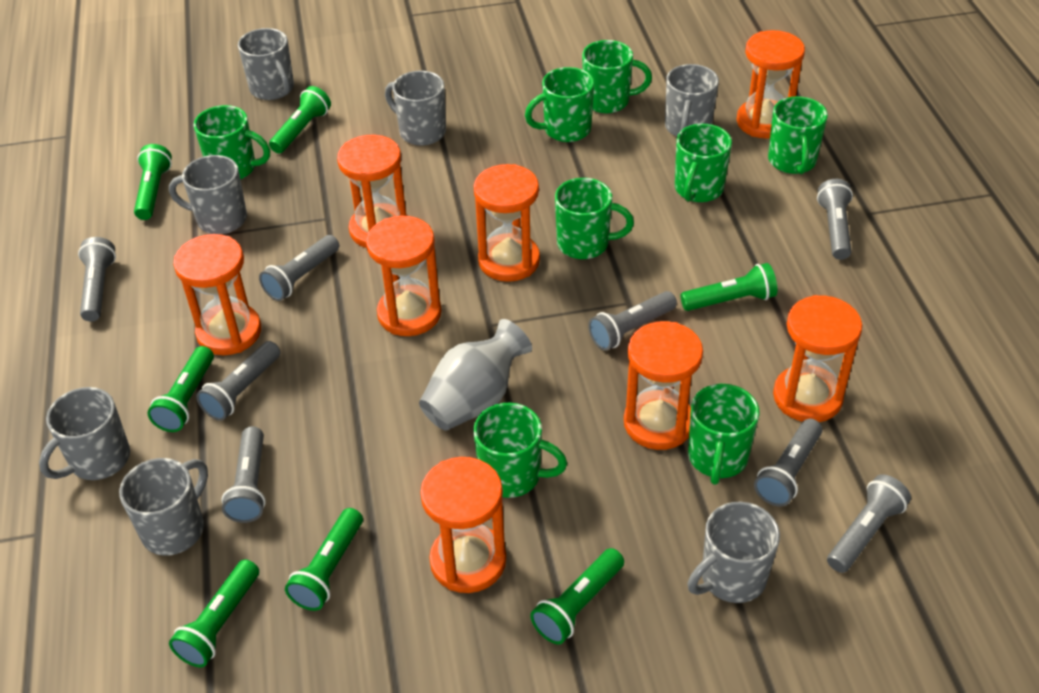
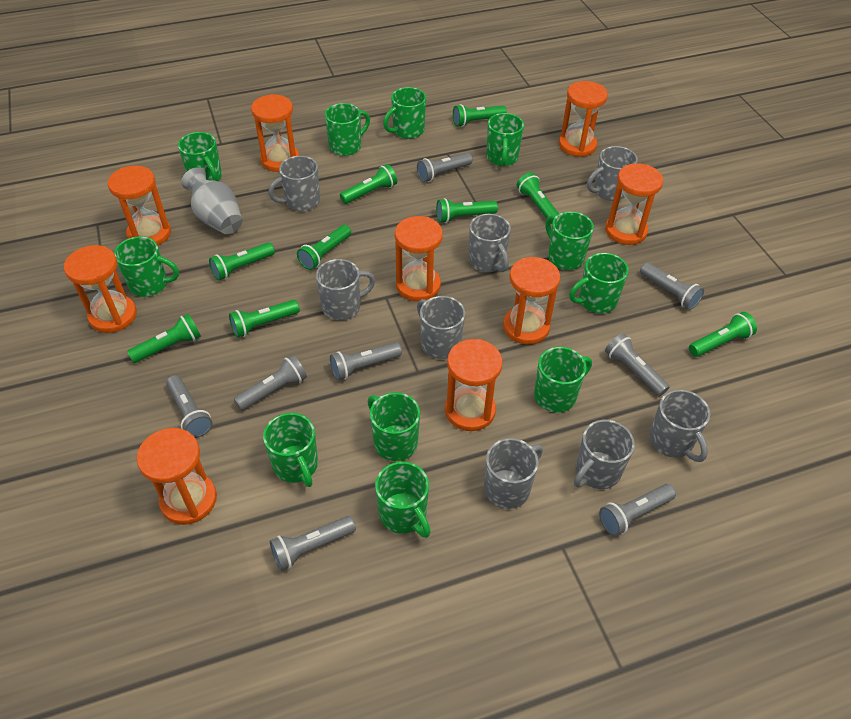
green flashlight: 7 -> 9
green mug: 8 -> 11
grey mug: 7 -> 8
orange hourglass: 8 -> 9

